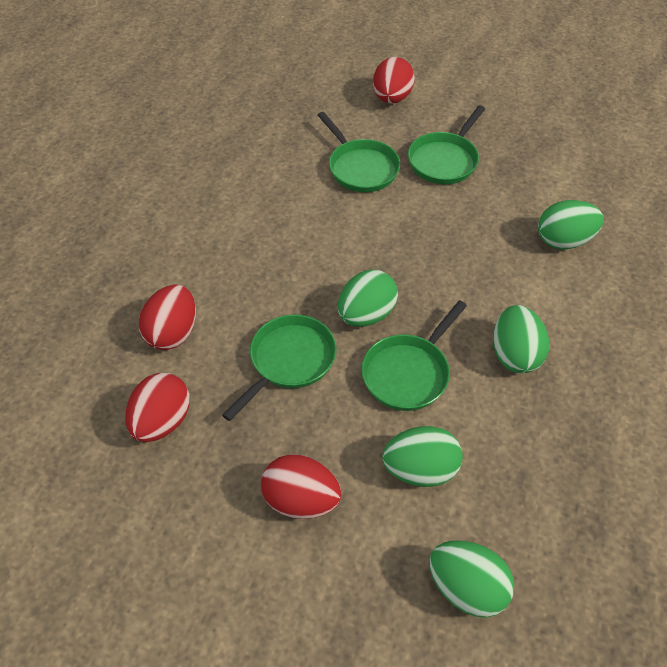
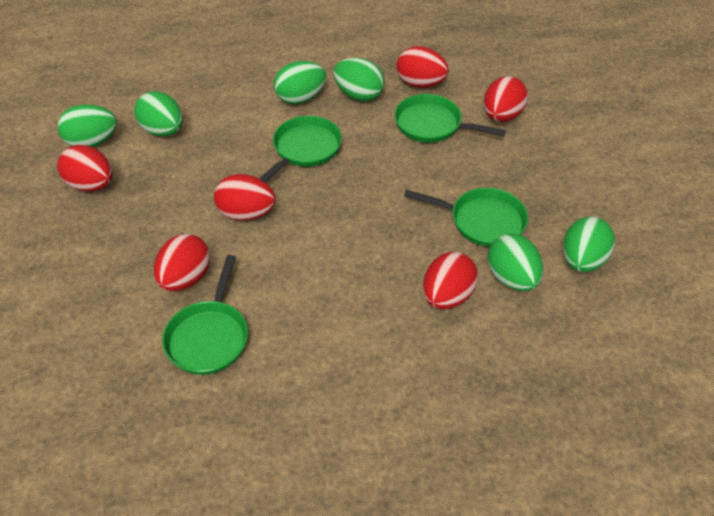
green egg: 5 -> 6
red egg: 4 -> 6

